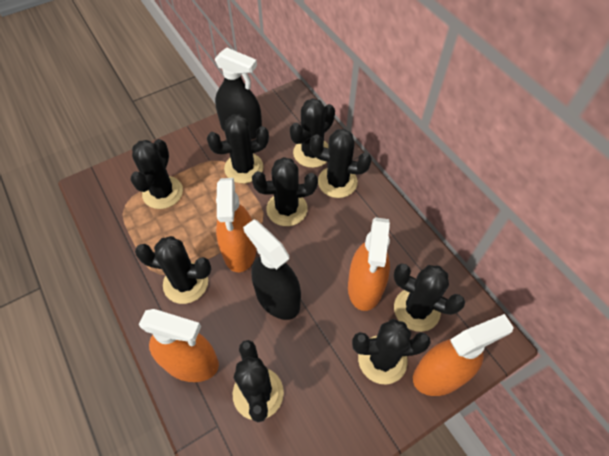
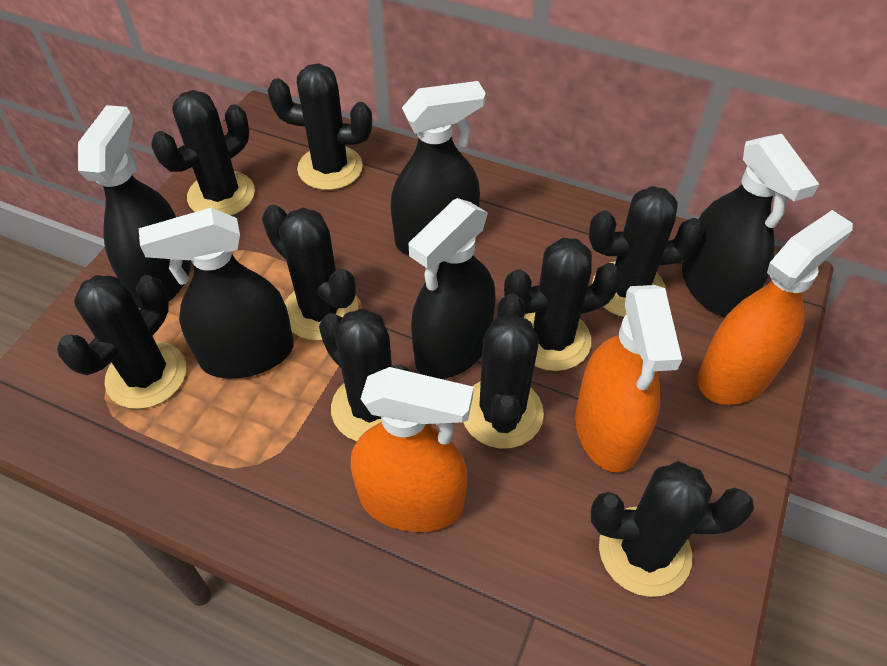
black spray bottle: 2 -> 5
orange spray bottle: 4 -> 3

